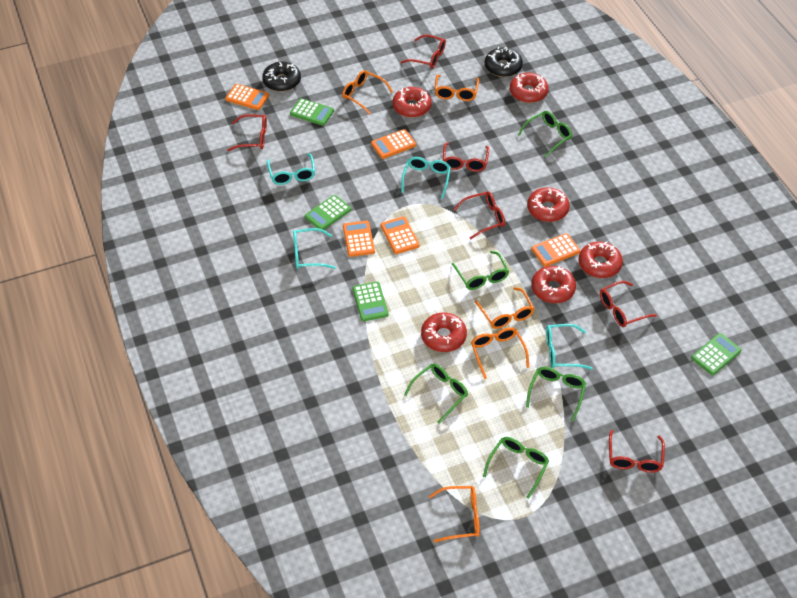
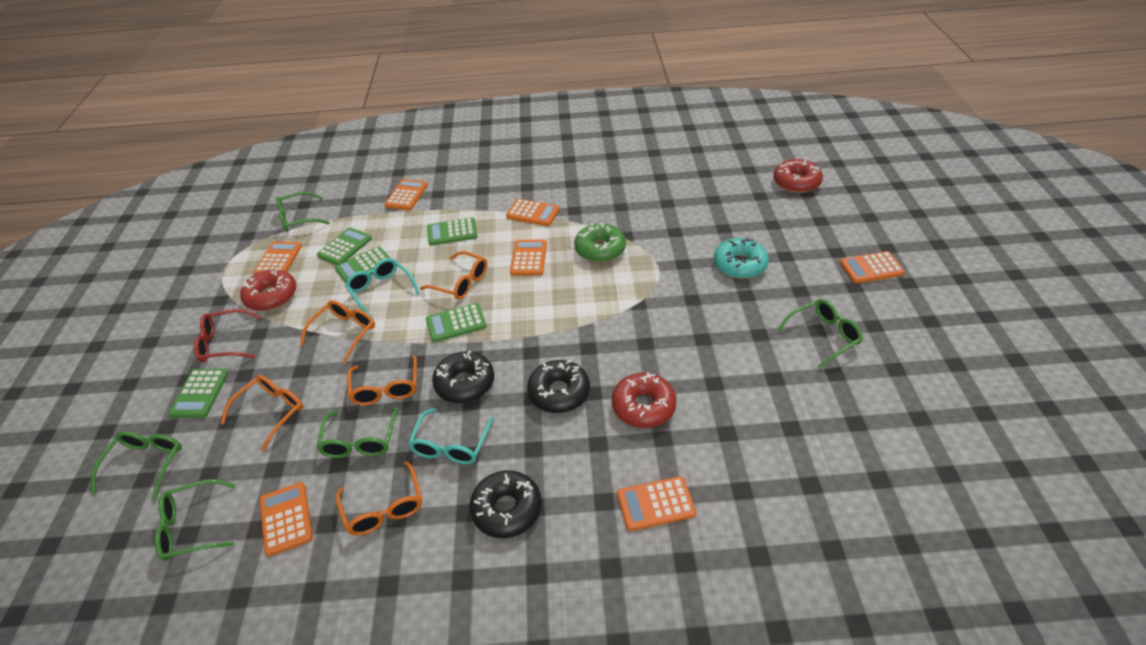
black donut: 2 -> 3
green calculator: 4 -> 5
green donut: 0 -> 1
orange calculator: 5 -> 7
red donut: 6 -> 3
red glasses: 6 -> 1
turquoise donut: 0 -> 1
turquoise glasses: 4 -> 2

